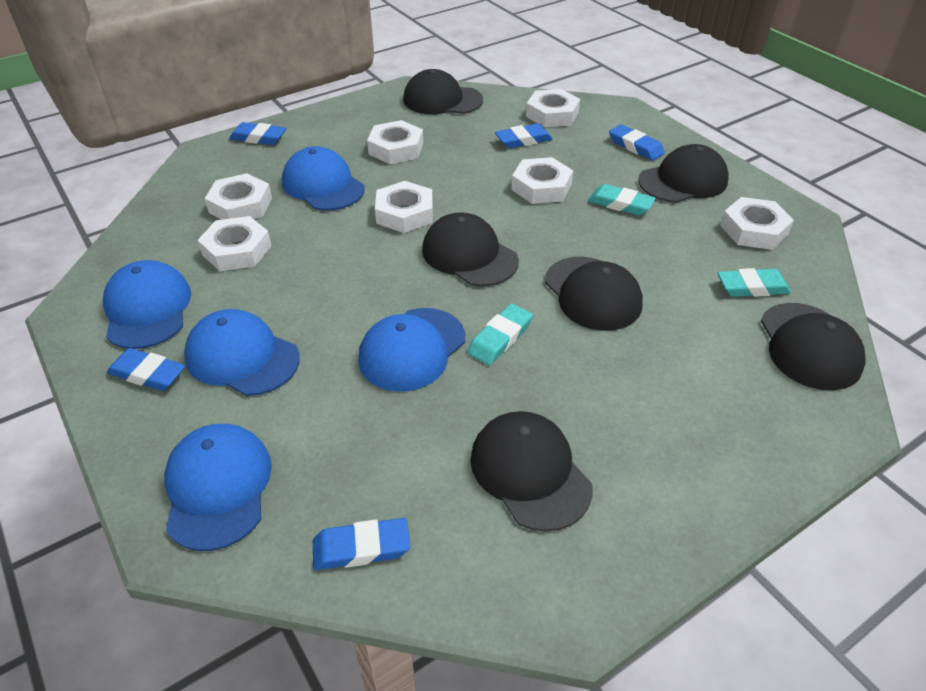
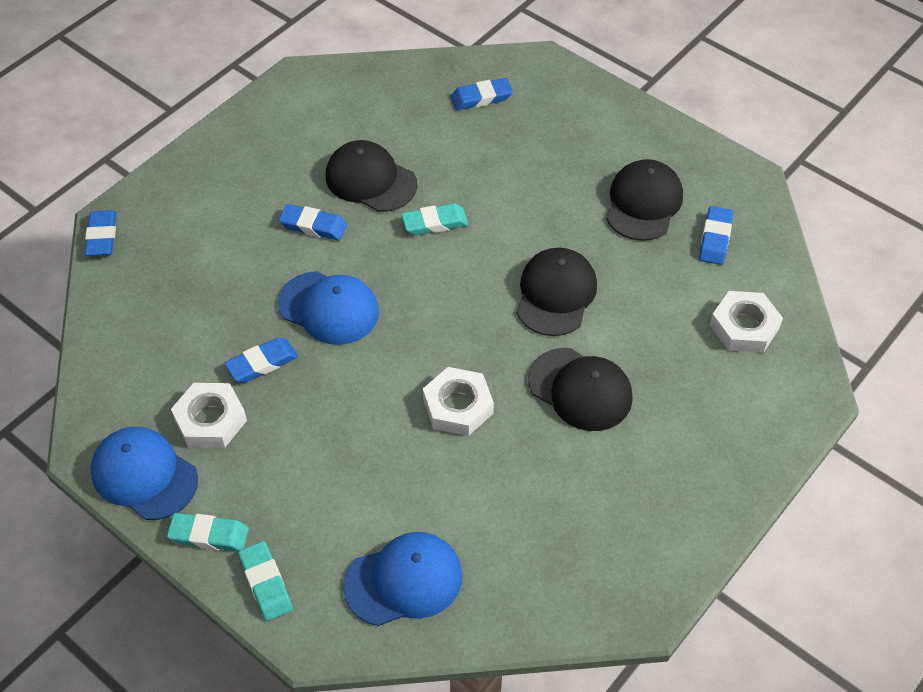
black cap: 6 -> 4
blue cap: 5 -> 3
white nut: 7 -> 3

